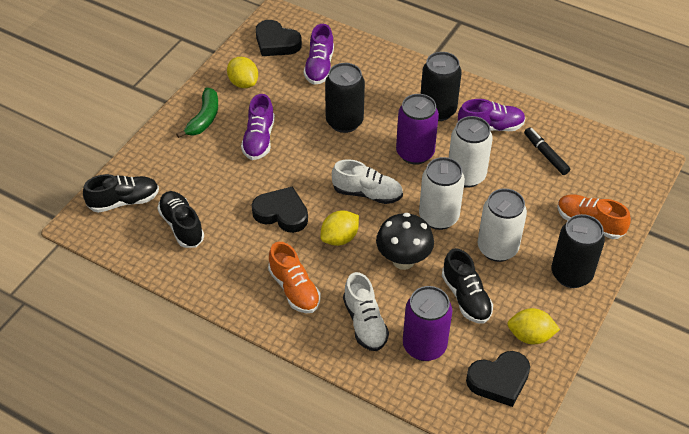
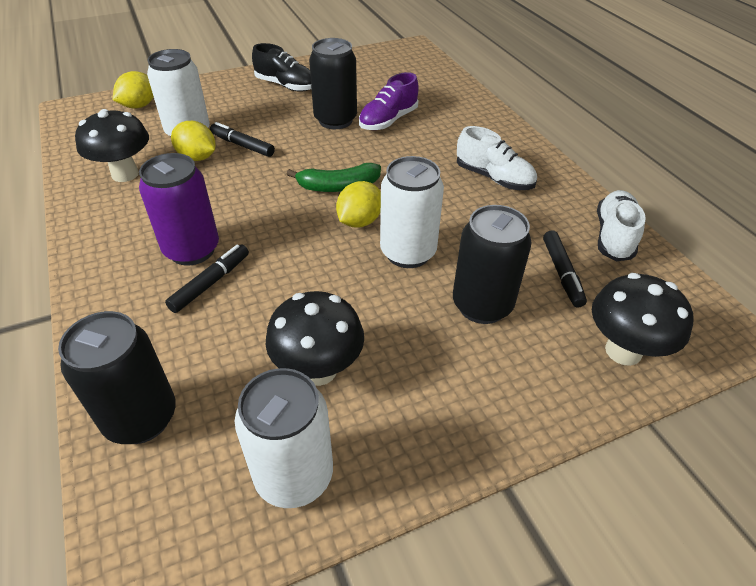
black heart: 3 -> 0
black marker: 1 -> 3
black mushroom: 1 -> 3
black shoe: 3 -> 1
orange shoe: 2 -> 0
purple can: 2 -> 1
purple shoe: 3 -> 1

